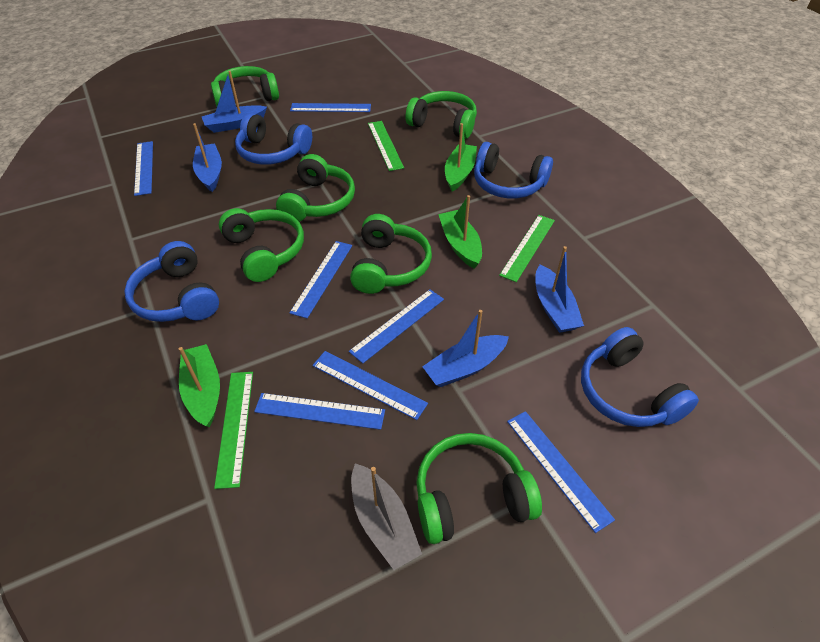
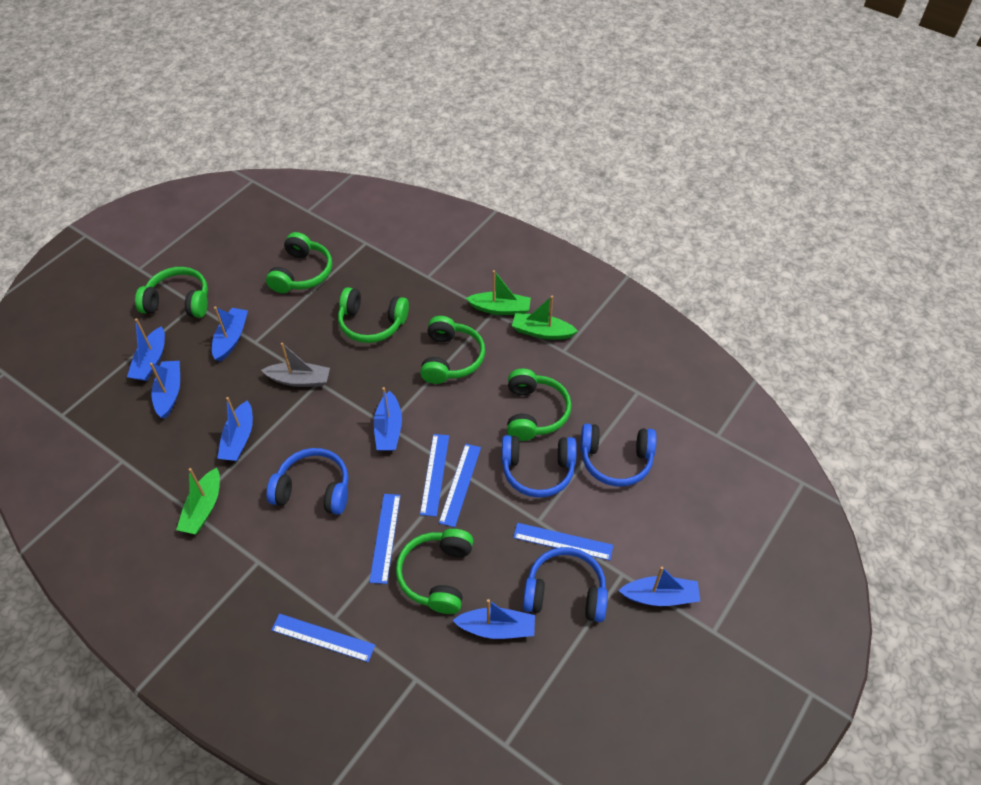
blue boat: 4 -> 7
blue ruler: 7 -> 5
green ruler: 3 -> 0

